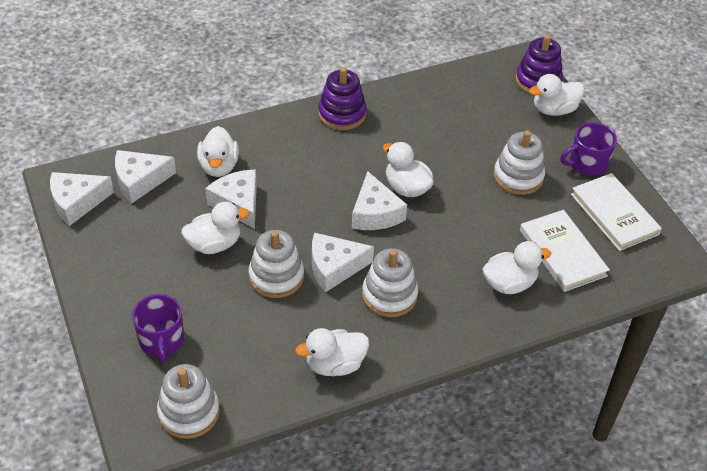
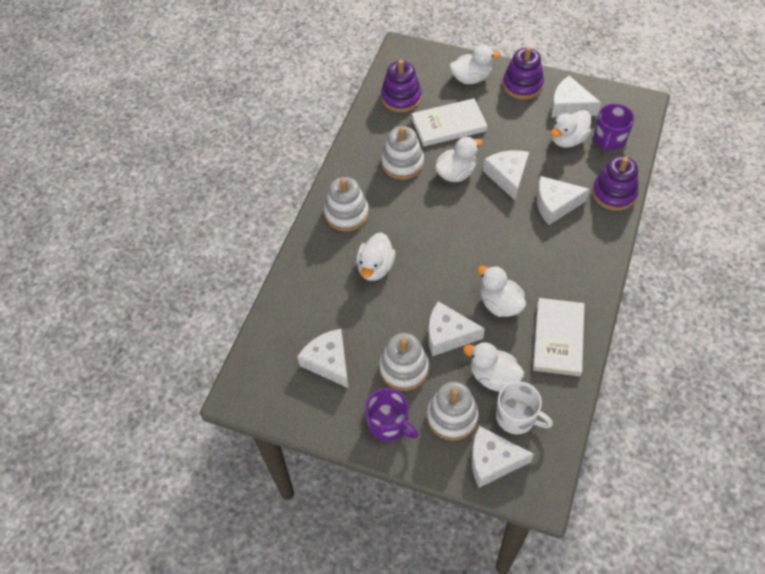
purple stacking toy: 2 -> 3
white cheese: 5 -> 6
white mug: 0 -> 1

